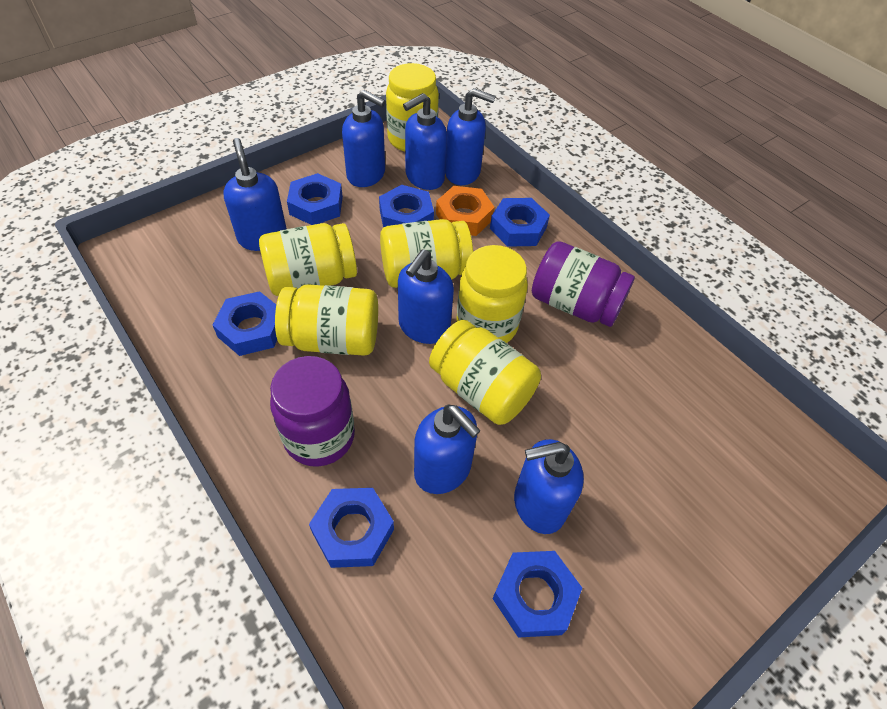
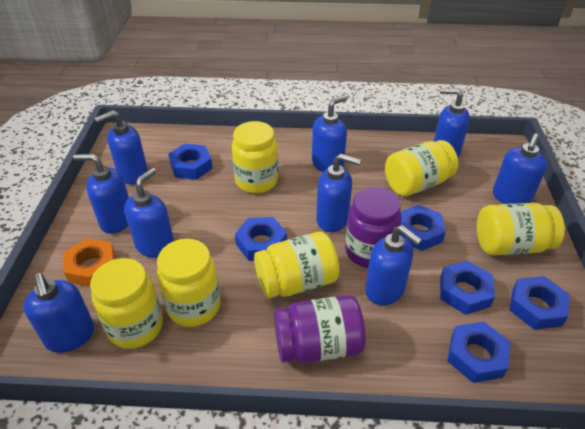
blue soap dispenser: 7 -> 9

